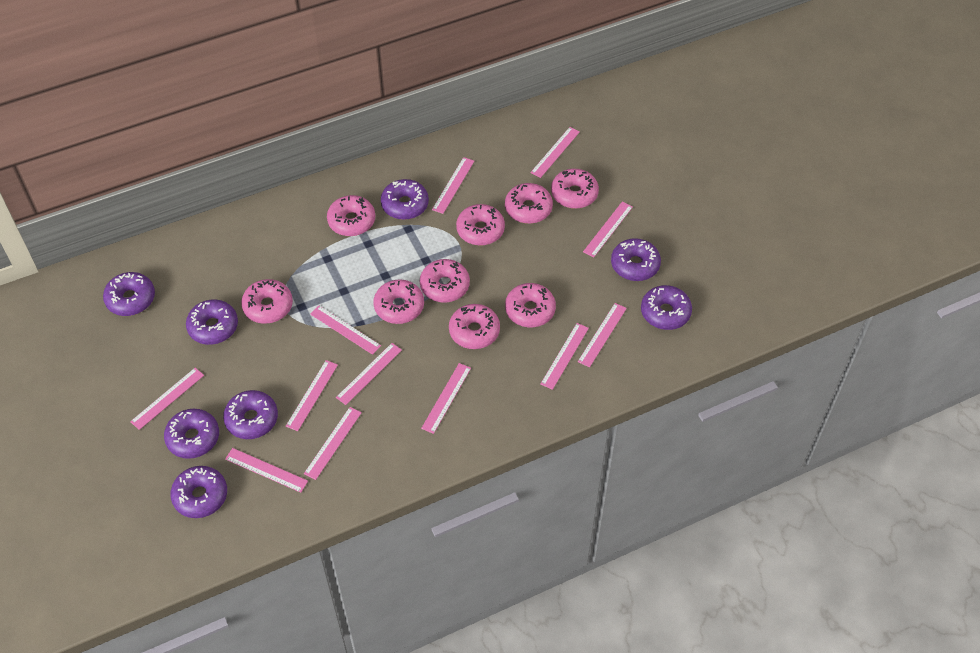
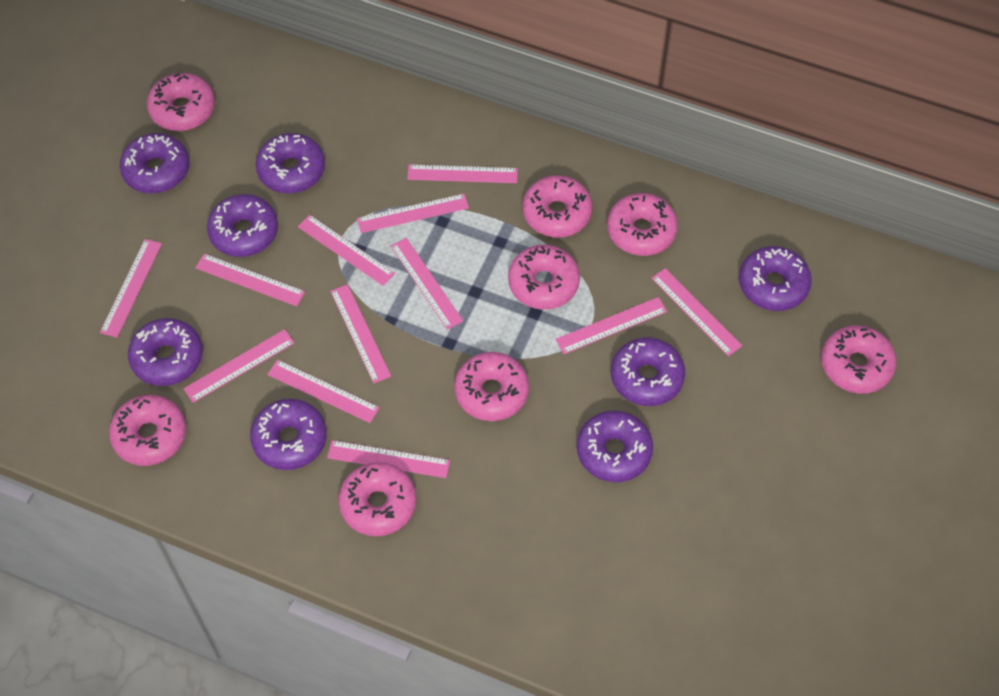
pink donut: 9 -> 8

